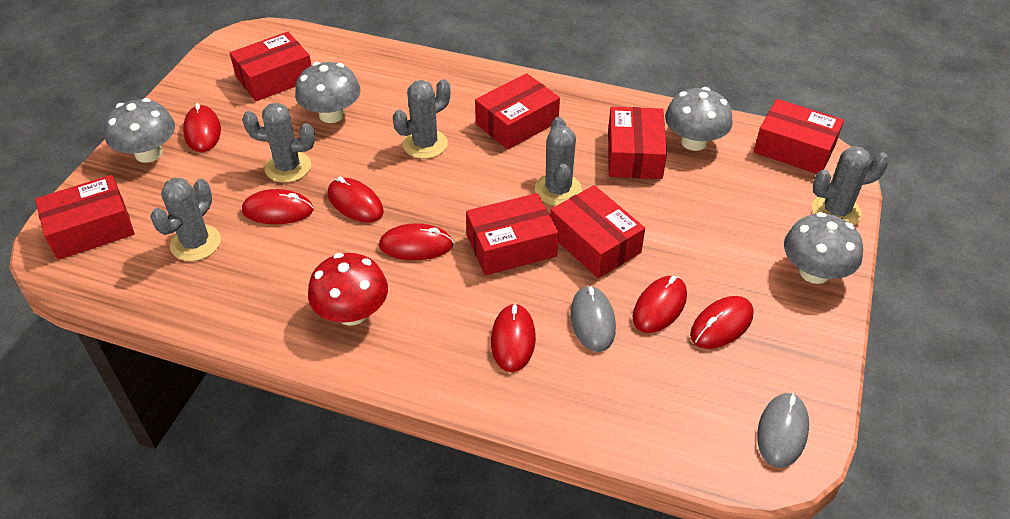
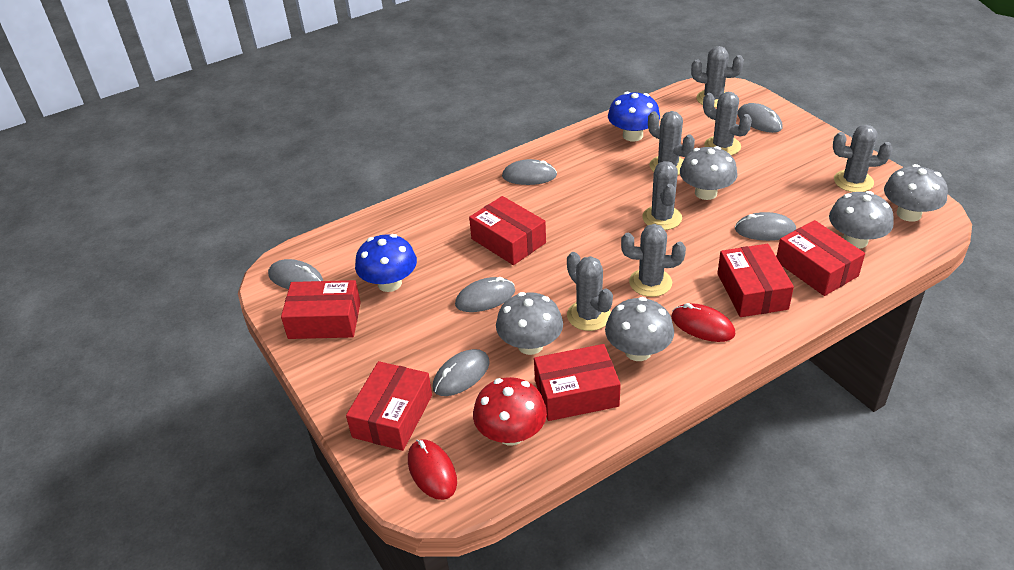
blue mushroom: 0 -> 2
grey cactus: 5 -> 7
grey mouse: 2 -> 6
grey mushroom: 4 -> 5
red box: 7 -> 6
red mouse: 7 -> 2

